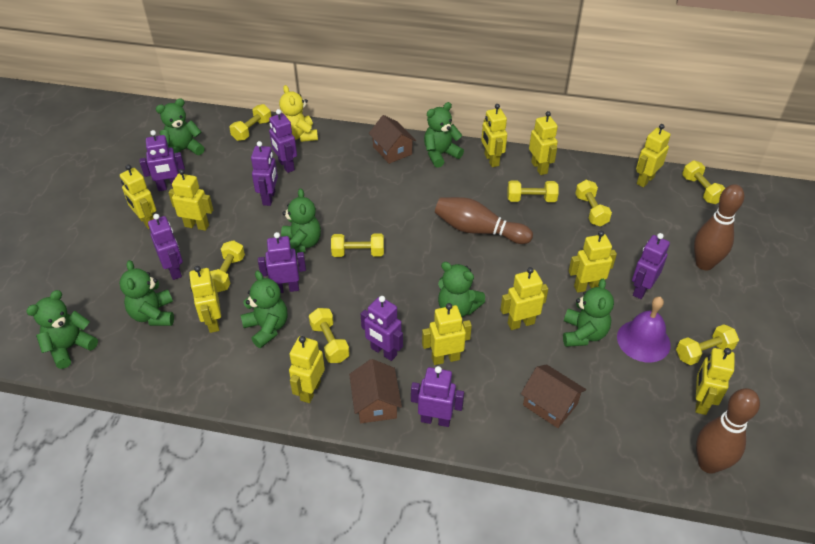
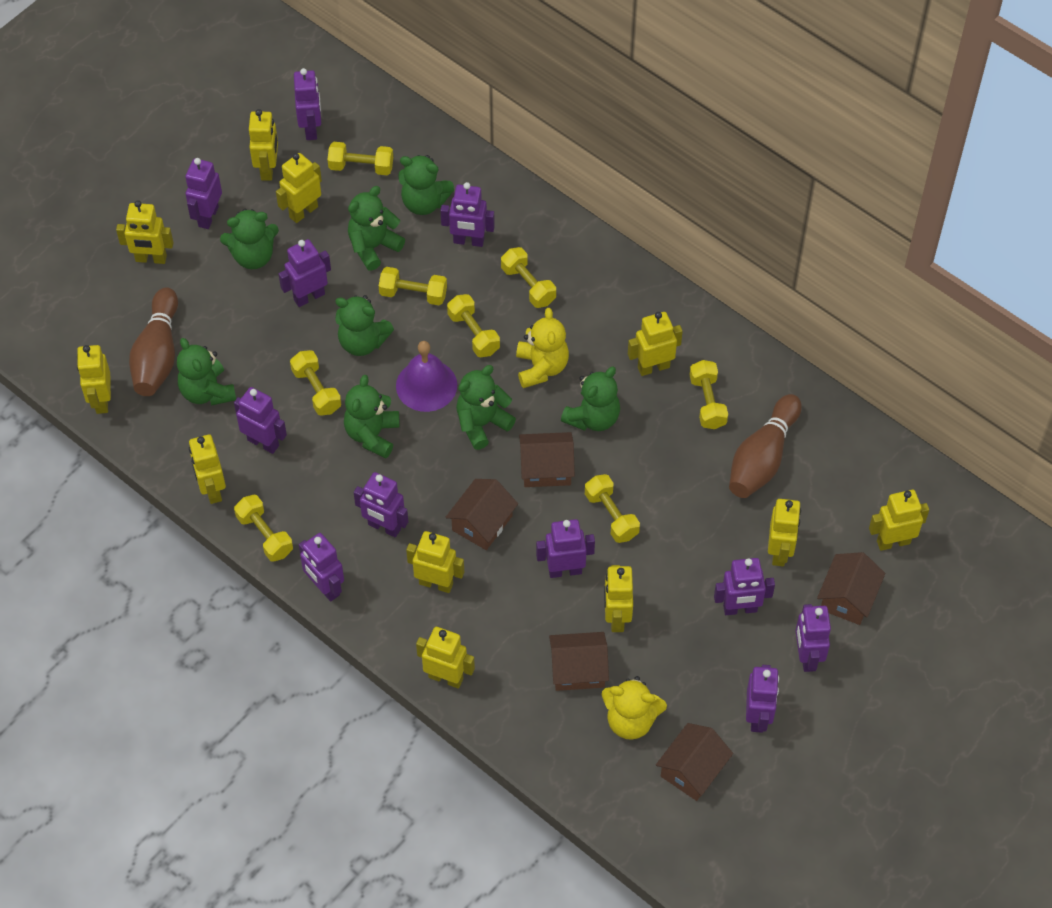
brown bowling pin: 3 -> 2
brown house: 3 -> 5
purple robot: 8 -> 11
yellow teddy bear: 1 -> 2

